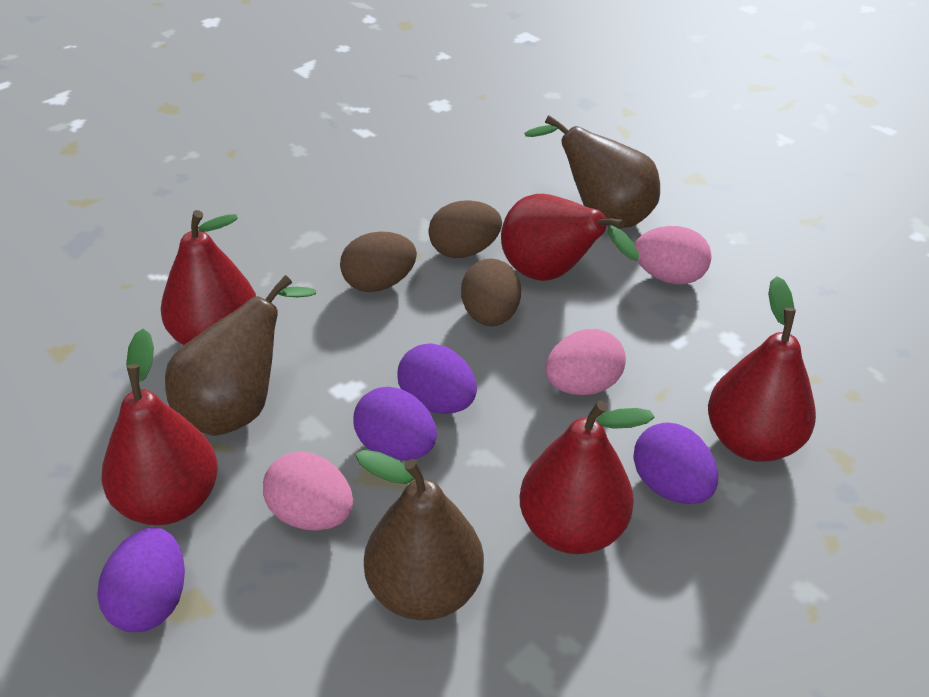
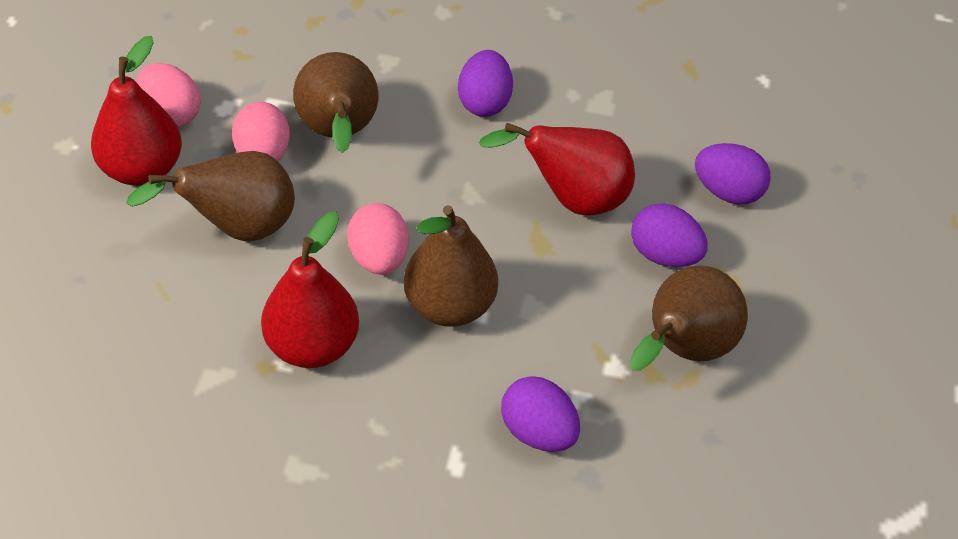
brown egg: 3 -> 0
brown pear: 3 -> 4
red pear: 5 -> 3

